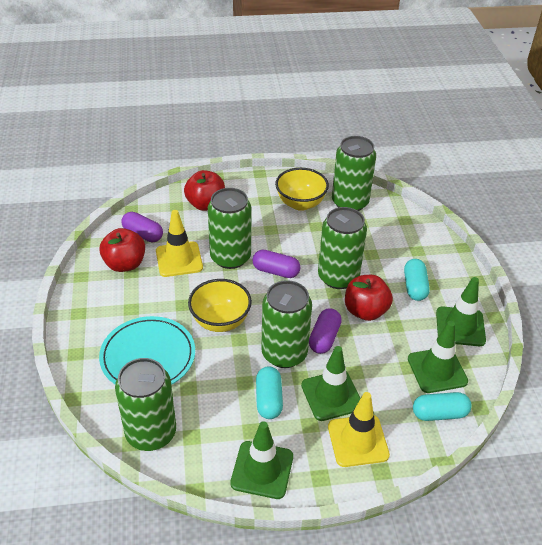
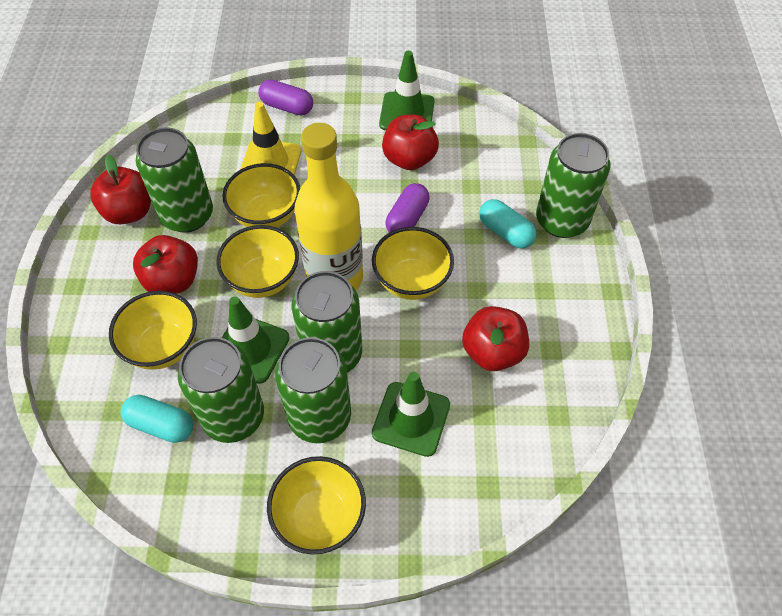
green traffic cone: 4 -> 3
purple capsule: 3 -> 2
red apple: 3 -> 4
turquoise capsule: 3 -> 2
turquoise plate: 1 -> 0
yellow bottle: 0 -> 1
yellow bowl: 2 -> 5
yellow traffic cone: 2 -> 1

